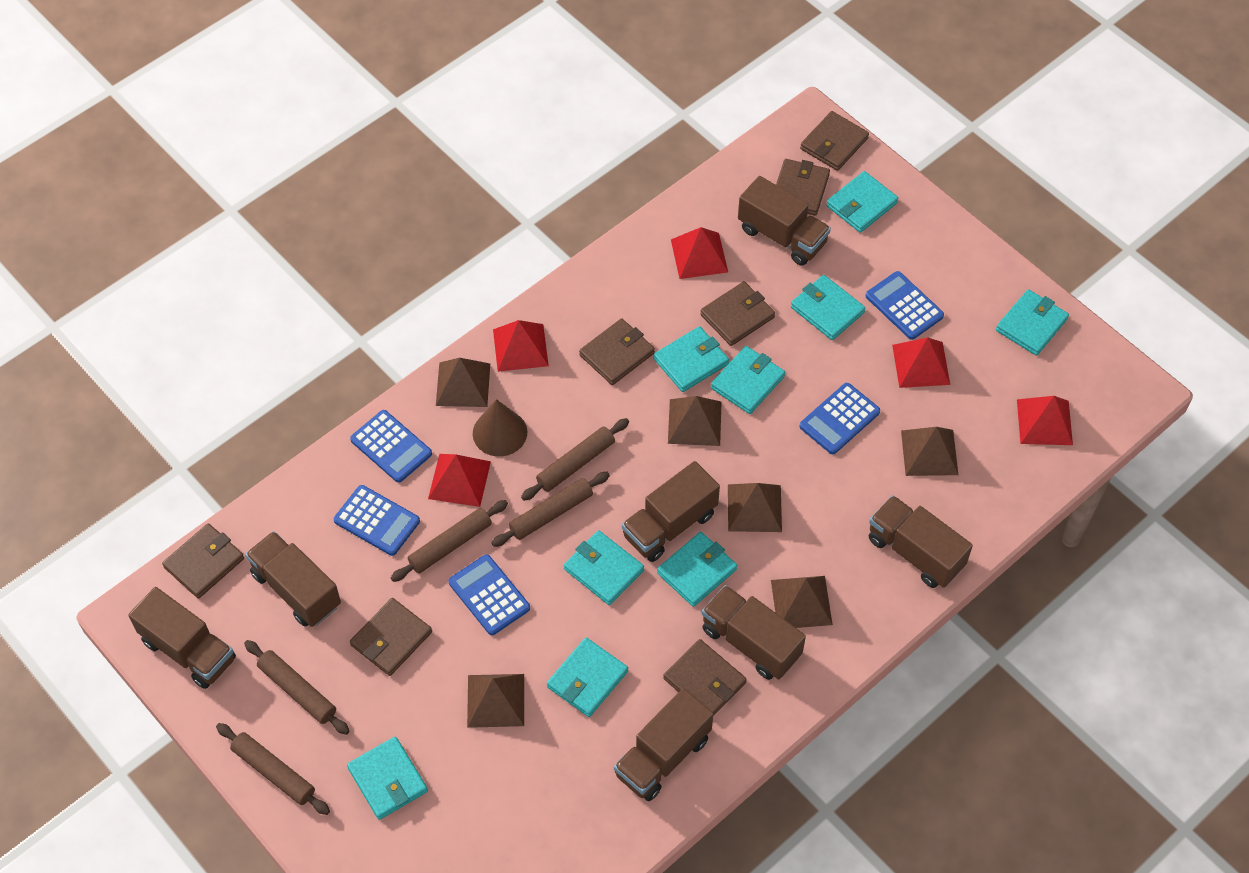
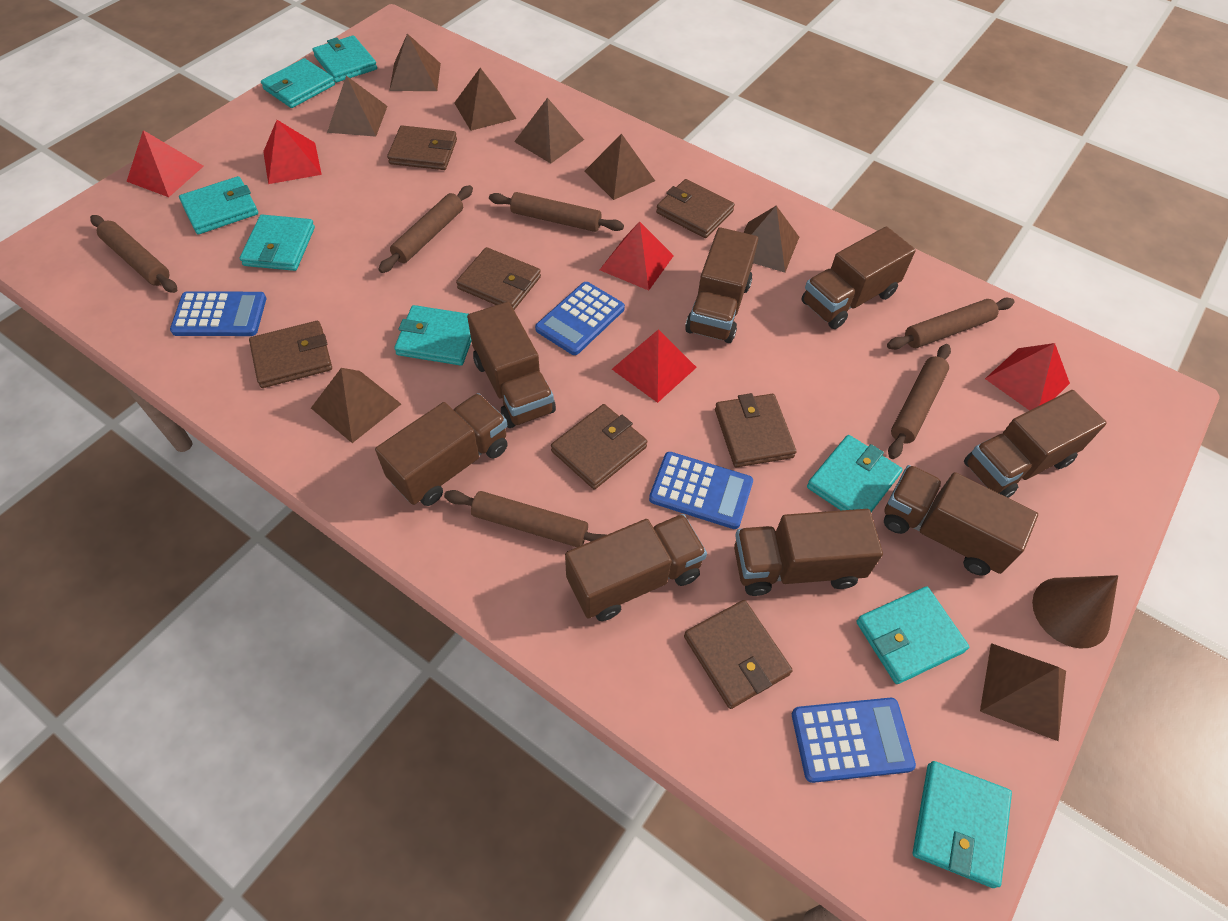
blue calculator: 5 -> 4
brown pyramid: 6 -> 8
brown rolling pin: 5 -> 6
brown truck: 7 -> 8
turquoise wallet: 9 -> 8

